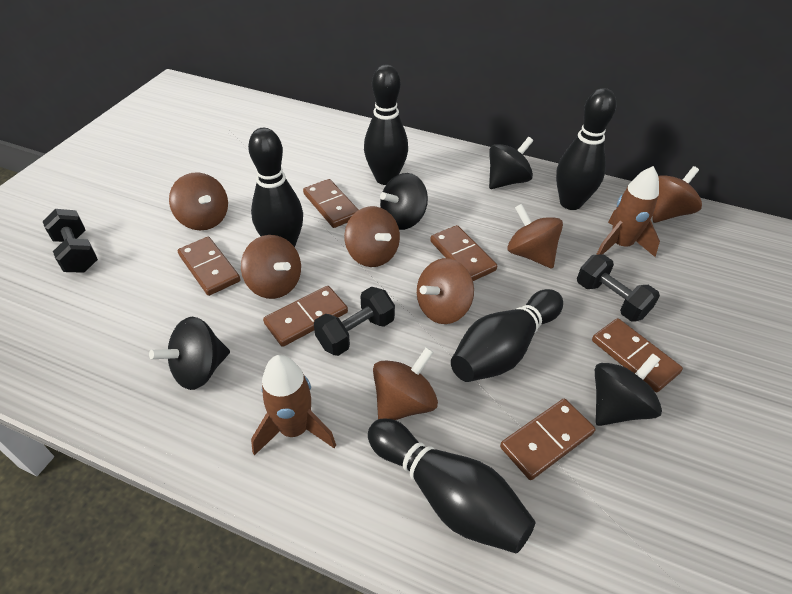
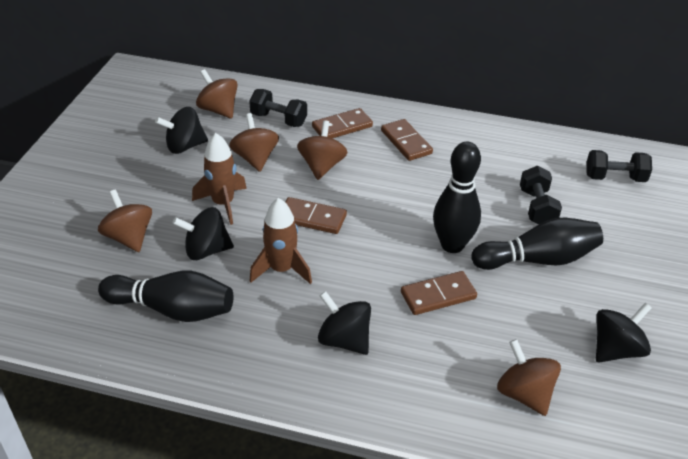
black bowling pin: 5 -> 3
brown domino: 6 -> 4
brown spinning top: 7 -> 5

